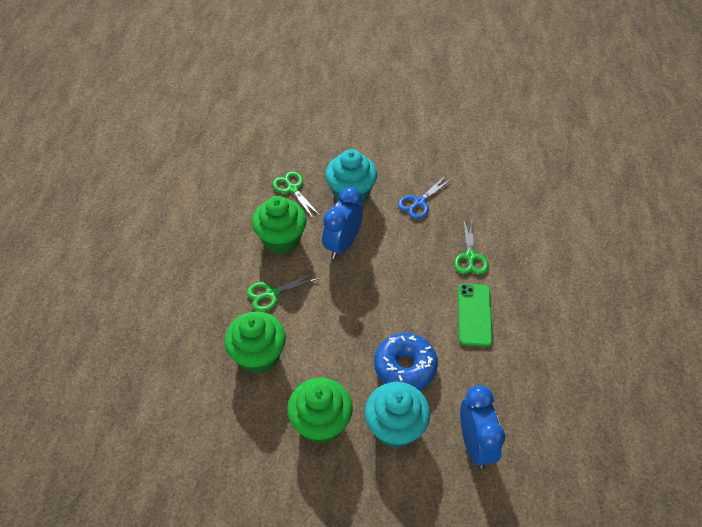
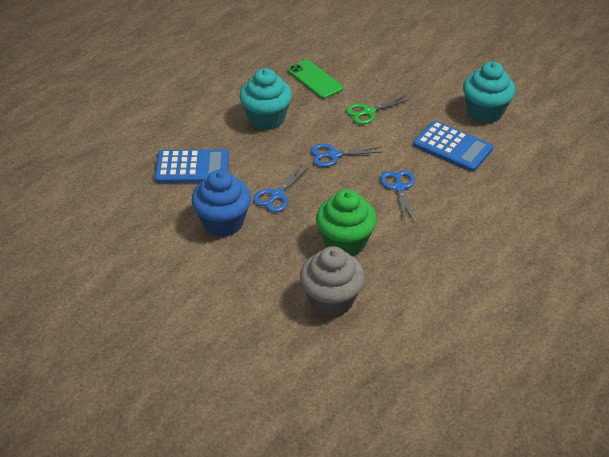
blue calculator: 0 -> 2
blue clock: 2 -> 0
blue cupcake: 0 -> 1
blue donut: 1 -> 0
blue scissors: 1 -> 3
green cupcake: 3 -> 1
green scissors: 3 -> 1
grey cupcake: 0 -> 1

